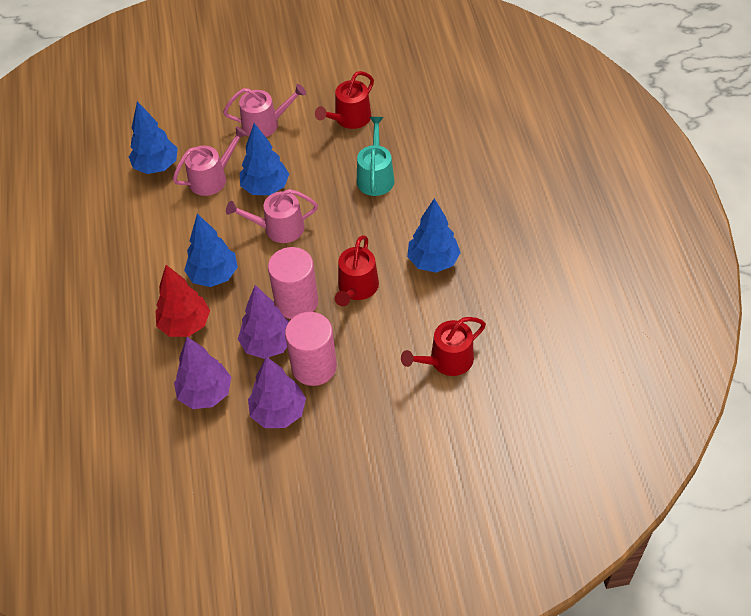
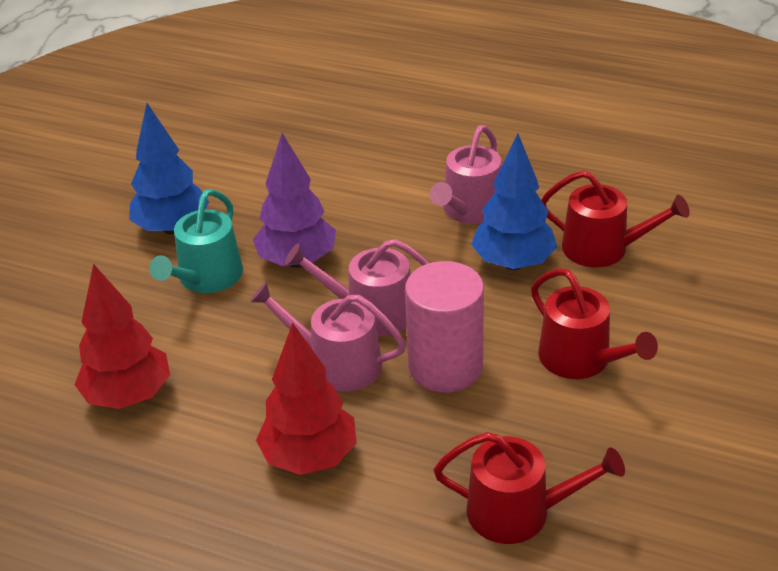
blue tree: 4 -> 2
pink cylinder: 2 -> 1
purple tree: 3 -> 1
red tree: 1 -> 2

